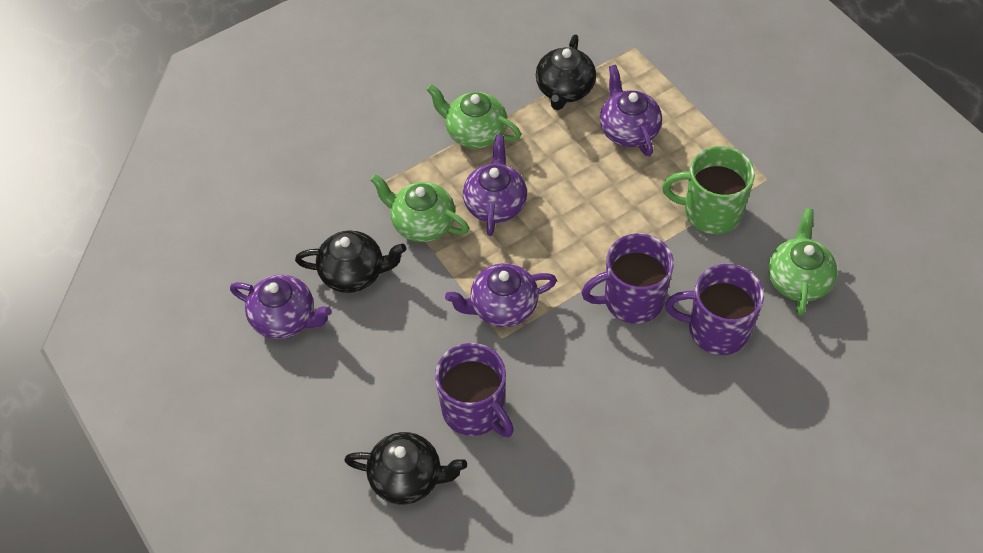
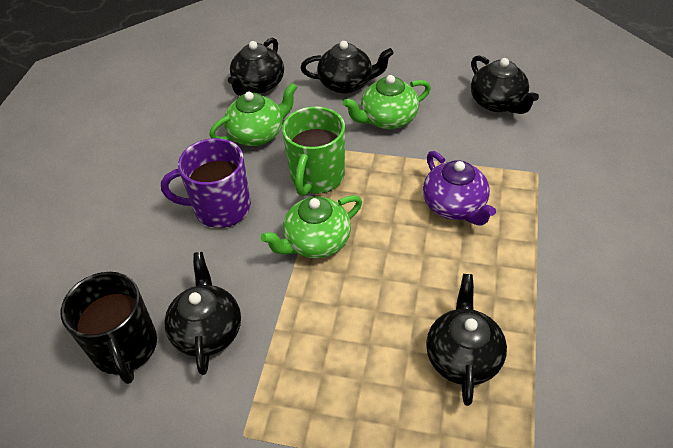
black mug: 0 -> 1
black teapot: 3 -> 5
purple mug: 3 -> 1
purple teapot: 4 -> 1

